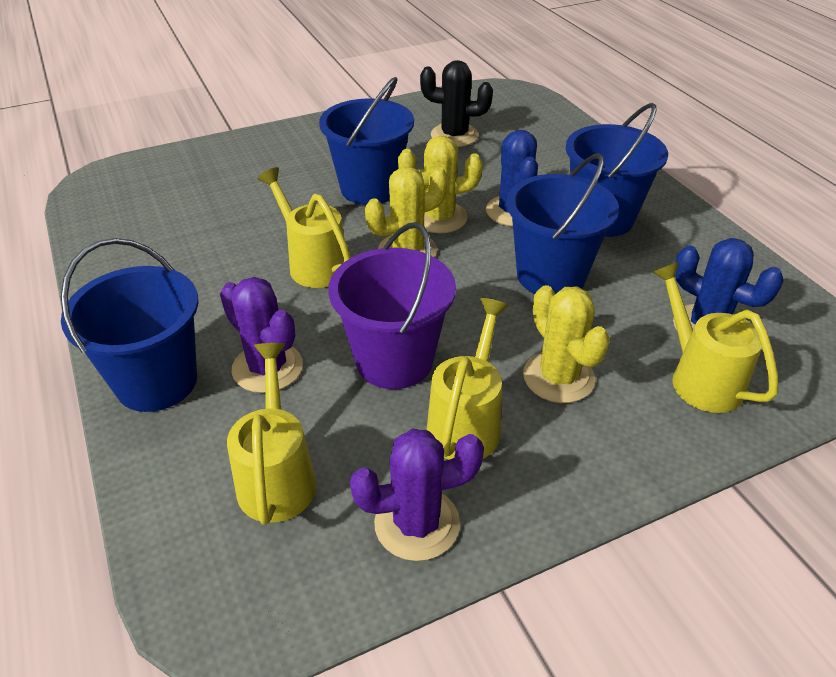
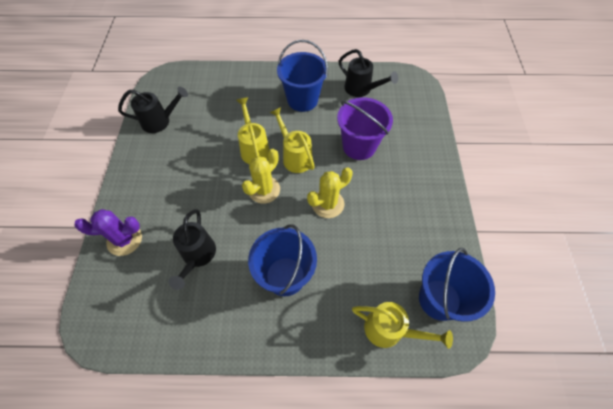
black cactus: 1 -> 0
black watering can: 0 -> 3
blue bucket: 4 -> 3
blue cactus: 2 -> 0
purple cactus: 2 -> 1
yellow cactus: 3 -> 2
yellow watering can: 4 -> 3

